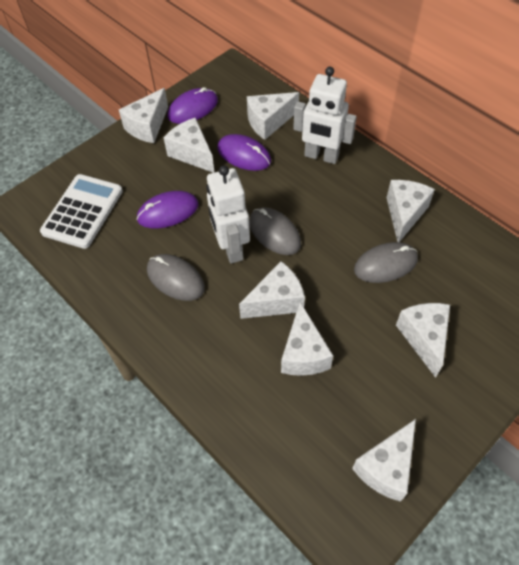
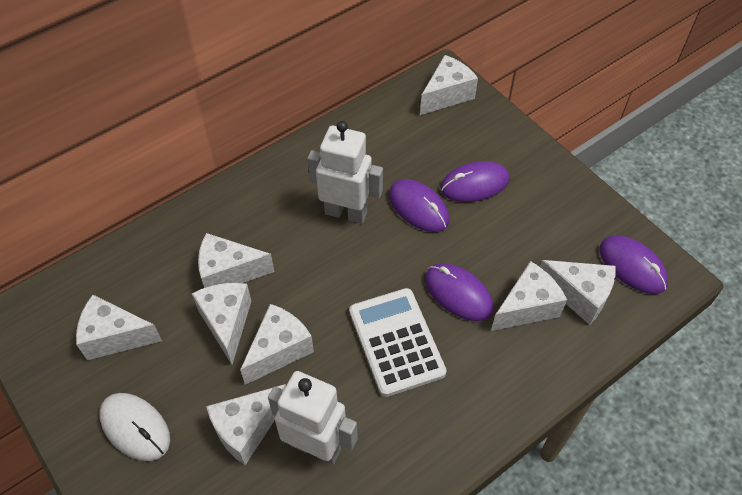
grey mouse: 3 -> 0
purple mouse: 3 -> 4
white mouse: 0 -> 1

